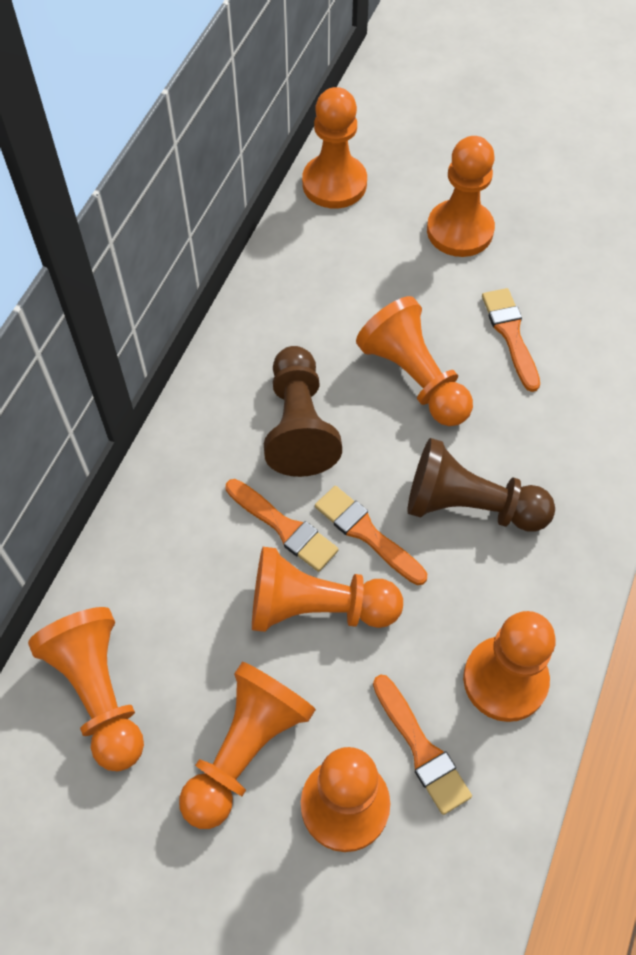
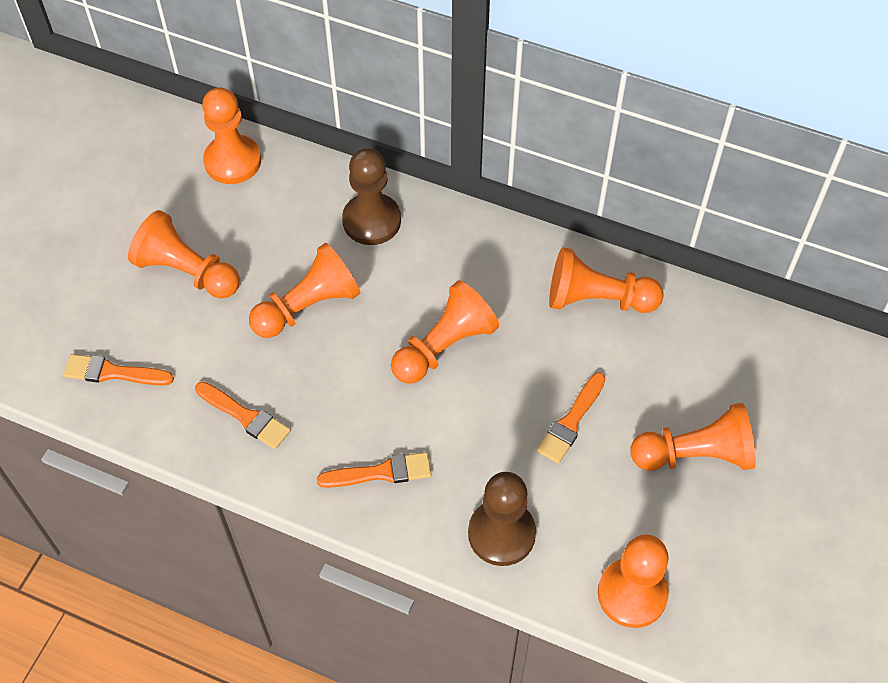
orange pawn: 8 -> 7

